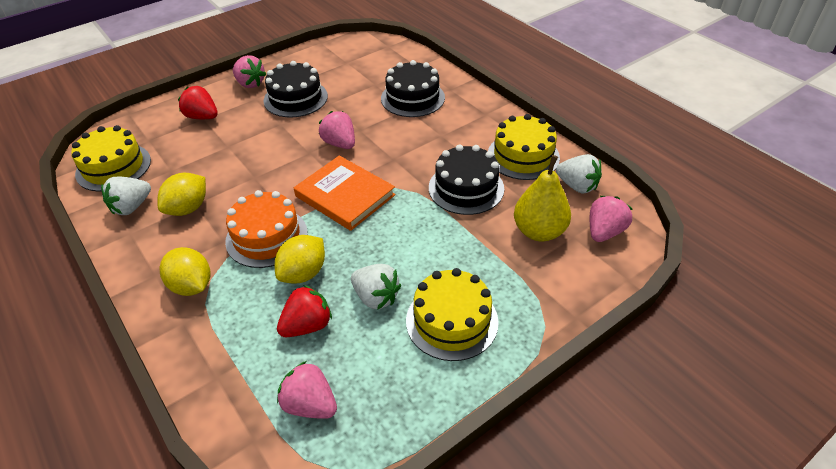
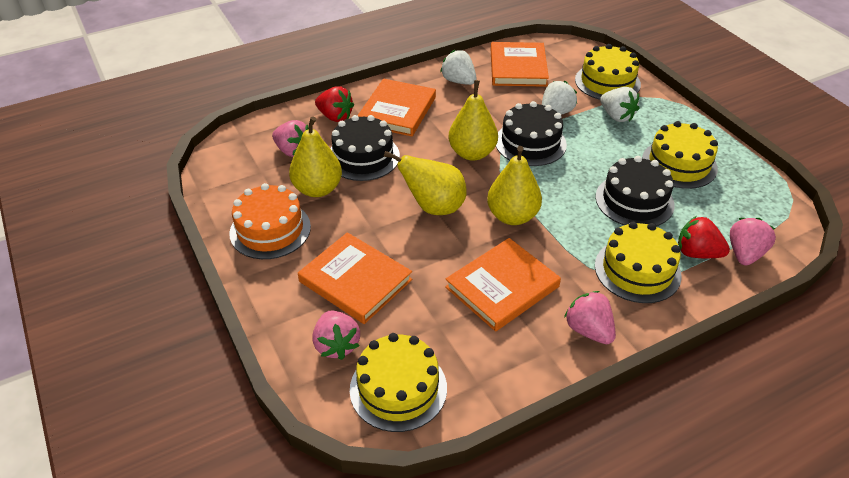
orange book: 1 -> 4
yellow cake: 3 -> 4
yellow lemon: 3 -> 0
yellow pear: 1 -> 4

